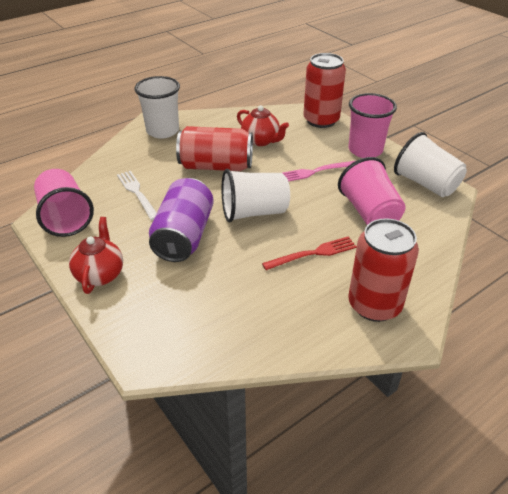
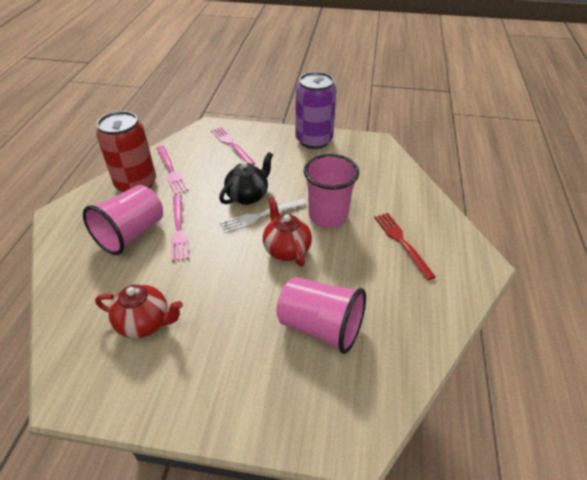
black teapot: 0 -> 1
pink fork: 1 -> 3
red can: 3 -> 1
white cup: 3 -> 0

